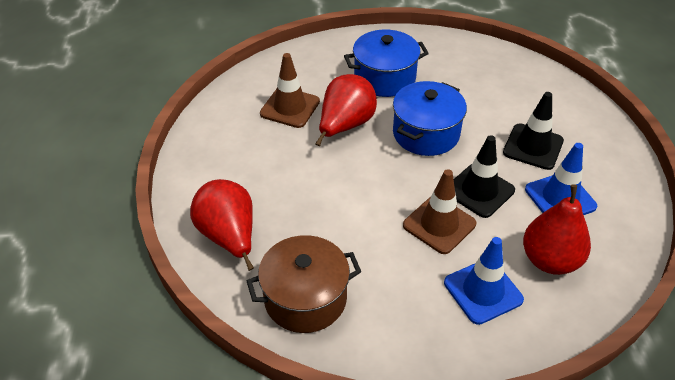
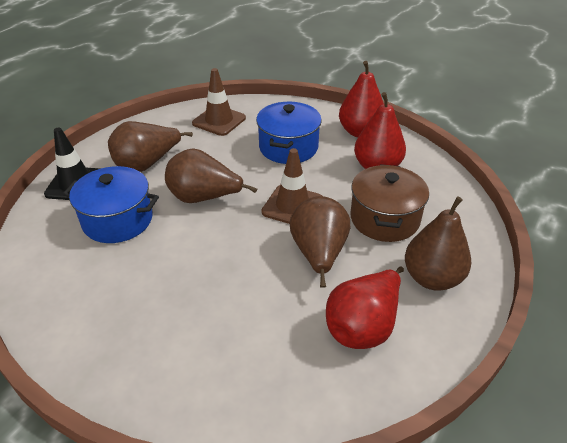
black traffic cone: 2 -> 1
blue traffic cone: 2 -> 0
brown pear: 0 -> 4

